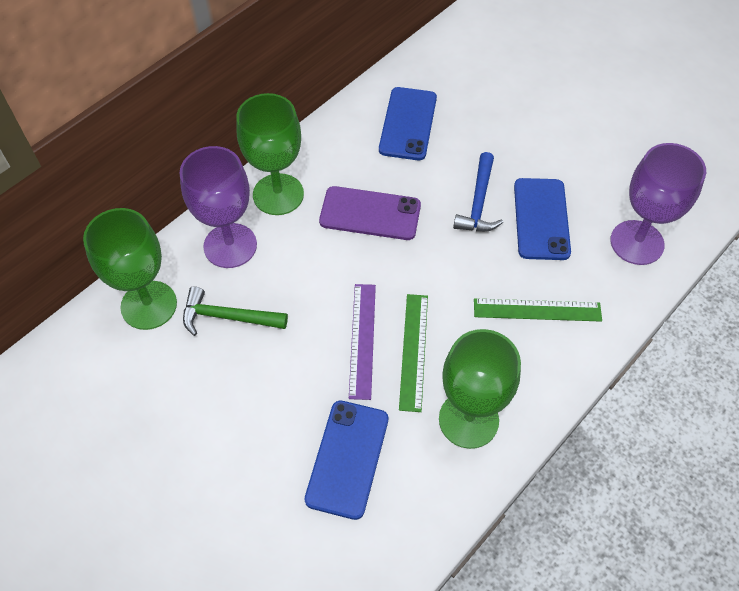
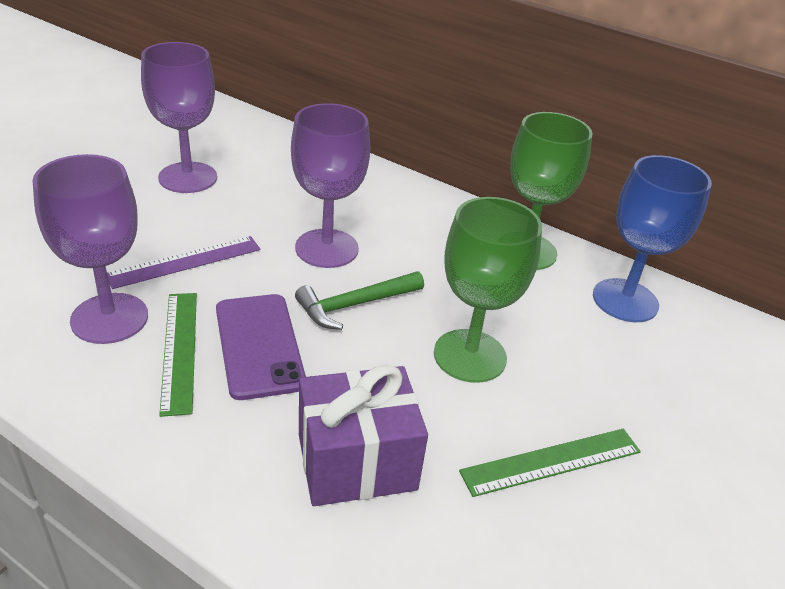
blue goblet: 0 -> 1
blue hammer: 1 -> 0
blue phone: 3 -> 0
green goblet: 3 -> 2
purple gift: 0 -> 1
purple goblet: 2 -> 3

